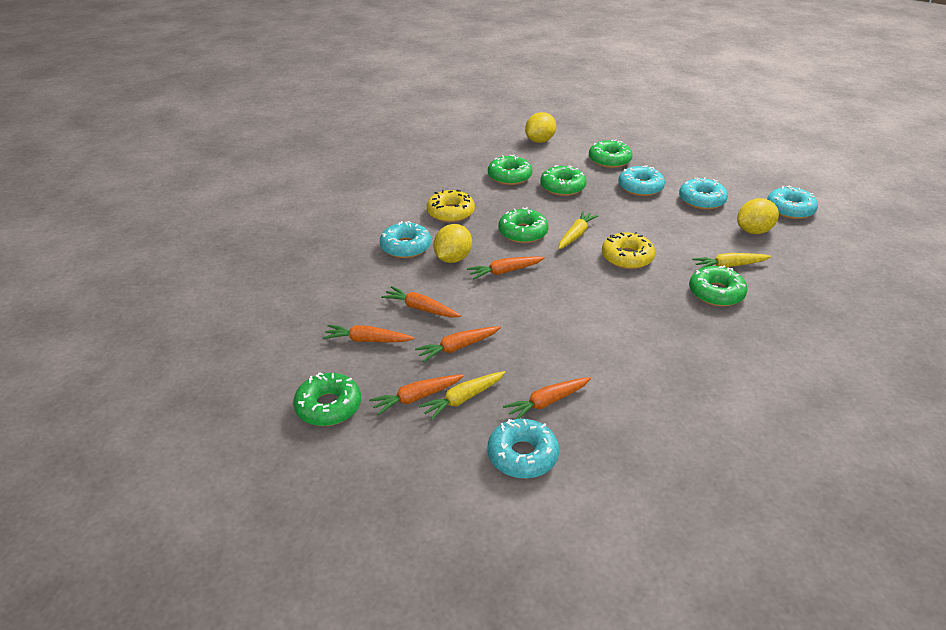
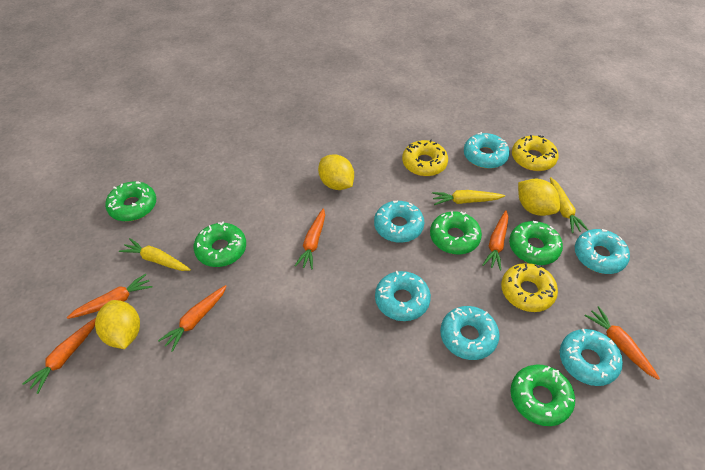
green donut: 6 -> 5
turquoise donut: 5 -> 6
yellow donut: 2 -> 3

